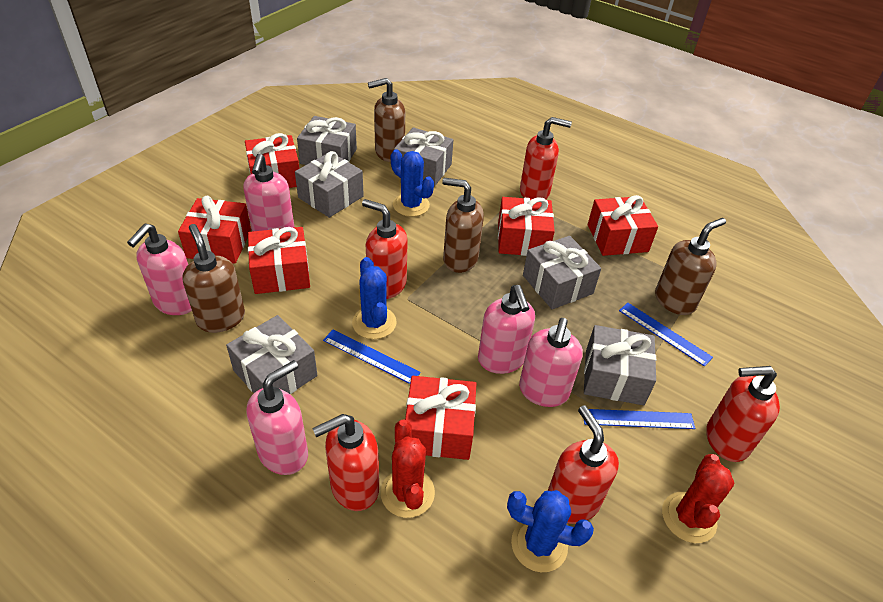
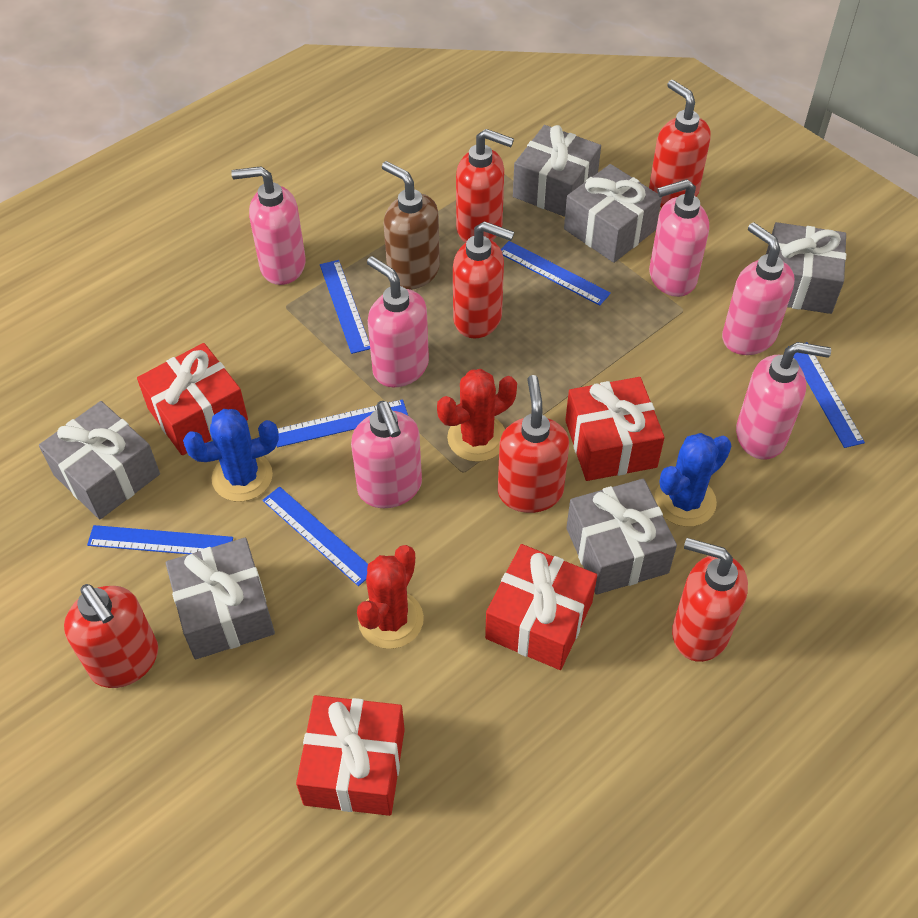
blue cactus: 3 -> 2
blue ruler: 3 -> 6
brown soap dispenser: 4 -> 1
pink soap dispenser: 5 -> 6
red gift: 6 -> 4
red soap dispenser: 5 -> 6

